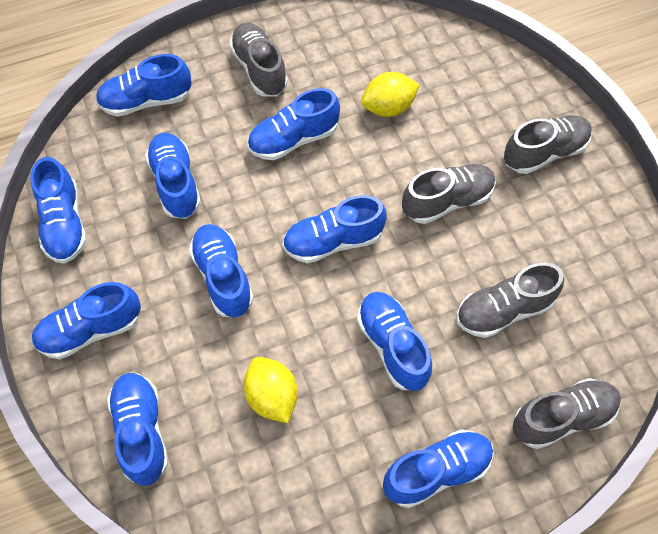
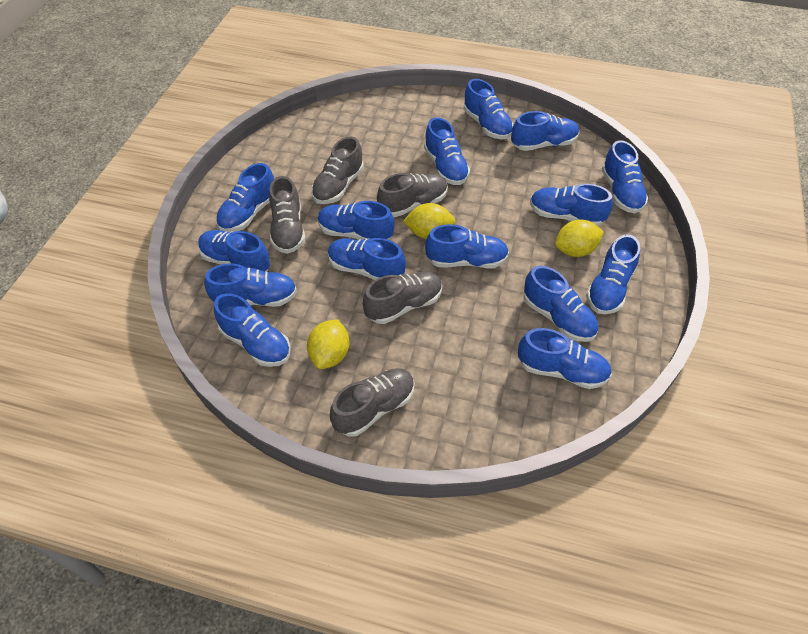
blue shoe: 10 -> 15
yellow lemon: 2 -> 3

